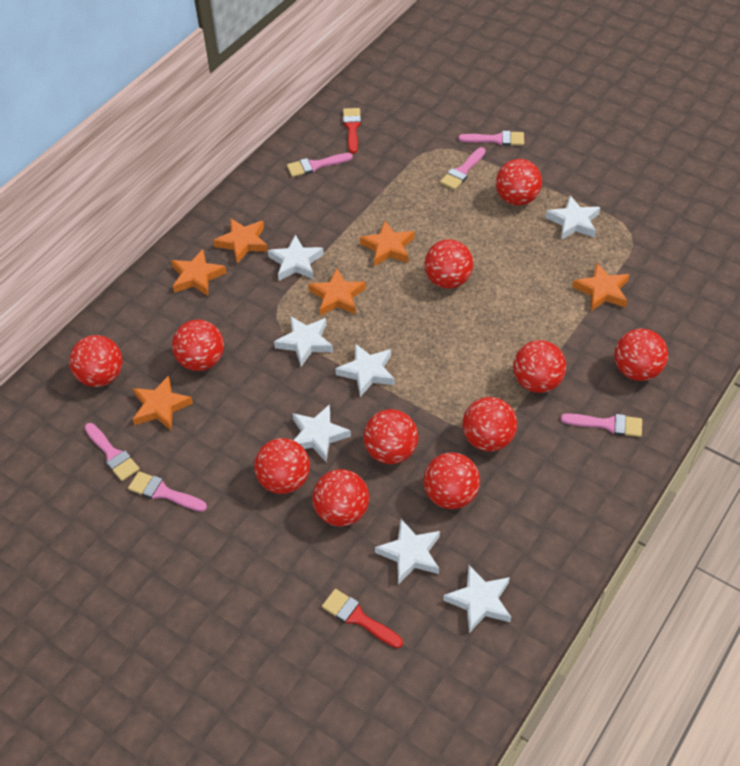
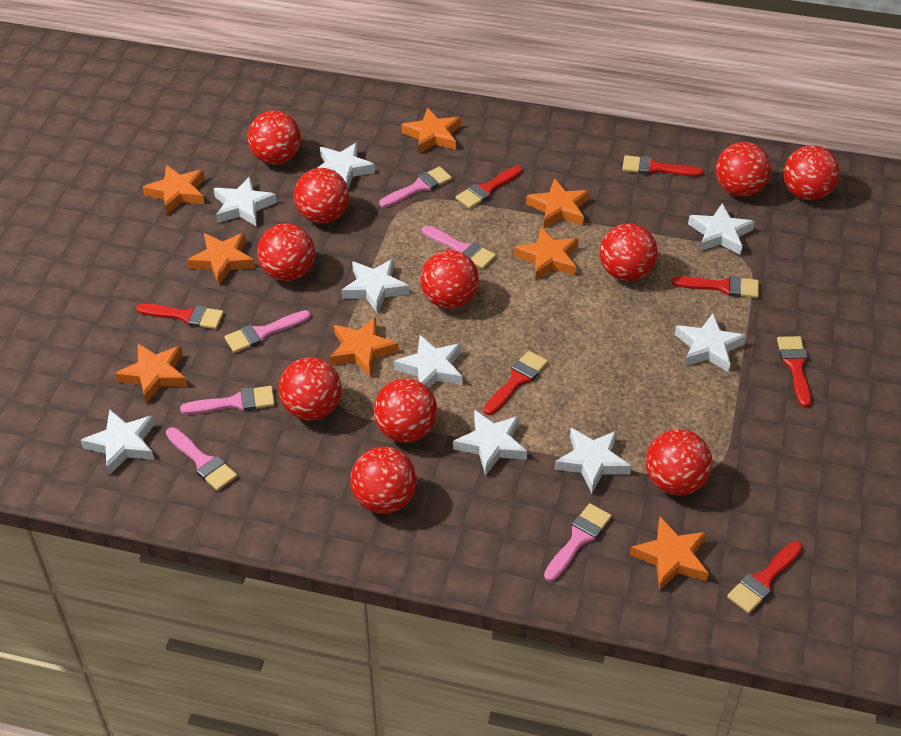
orange star: 6 -> 8
red brush: 2 -> 7
white star: 7 -> 9

